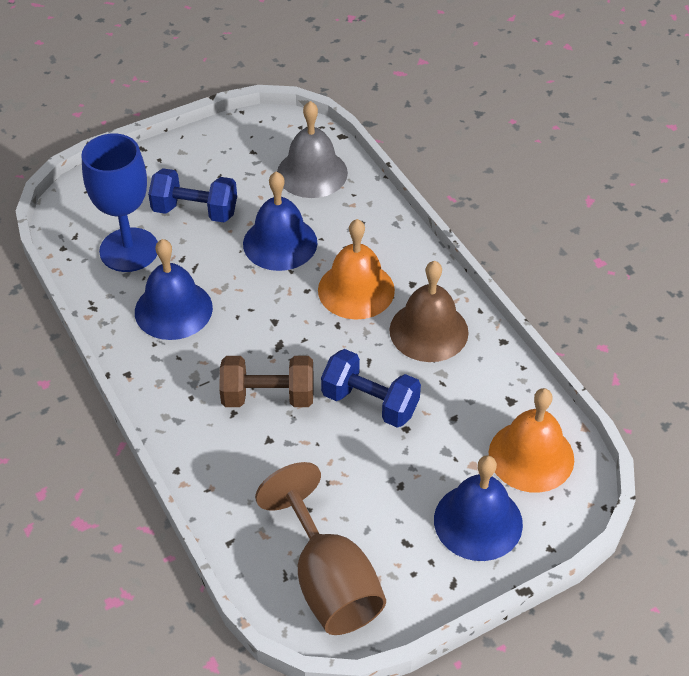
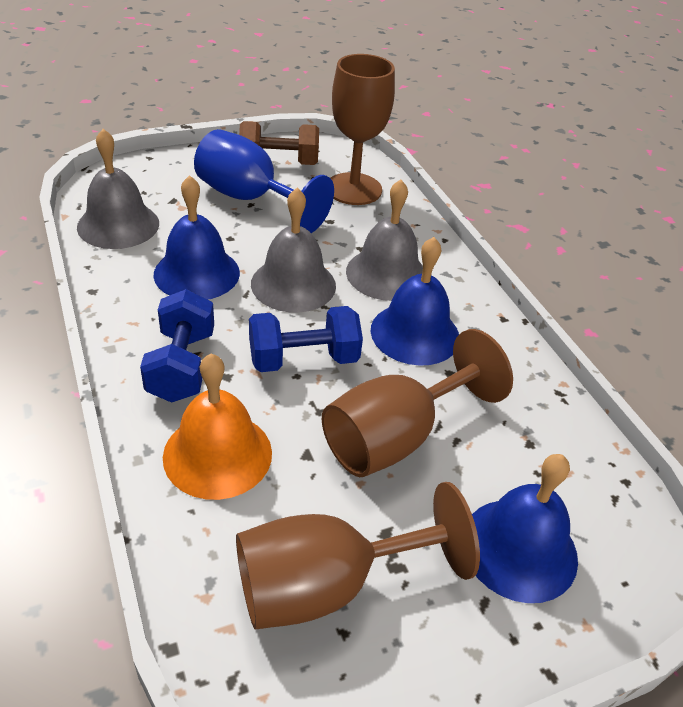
brown bell: 1 -> 0
brown goblet: 1 -> 3
grey bell: 1 -> 3
orange bell: 2 -> 1

